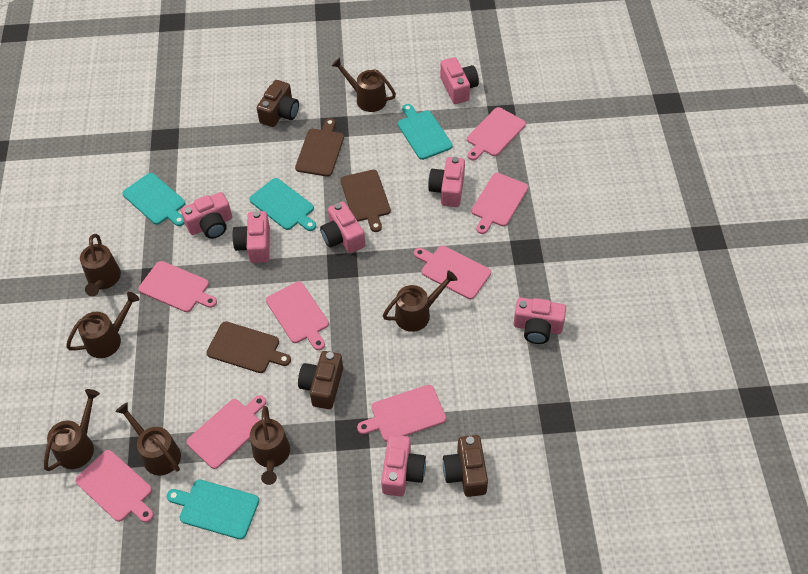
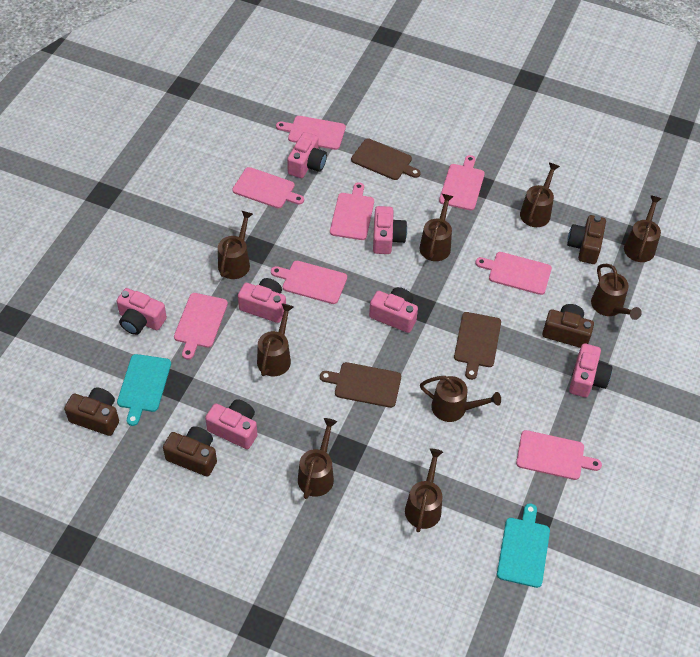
brown camera: 3 -> 4
brown watering can: 7 -> 9
turquoise cutting board: 4 -> 2

